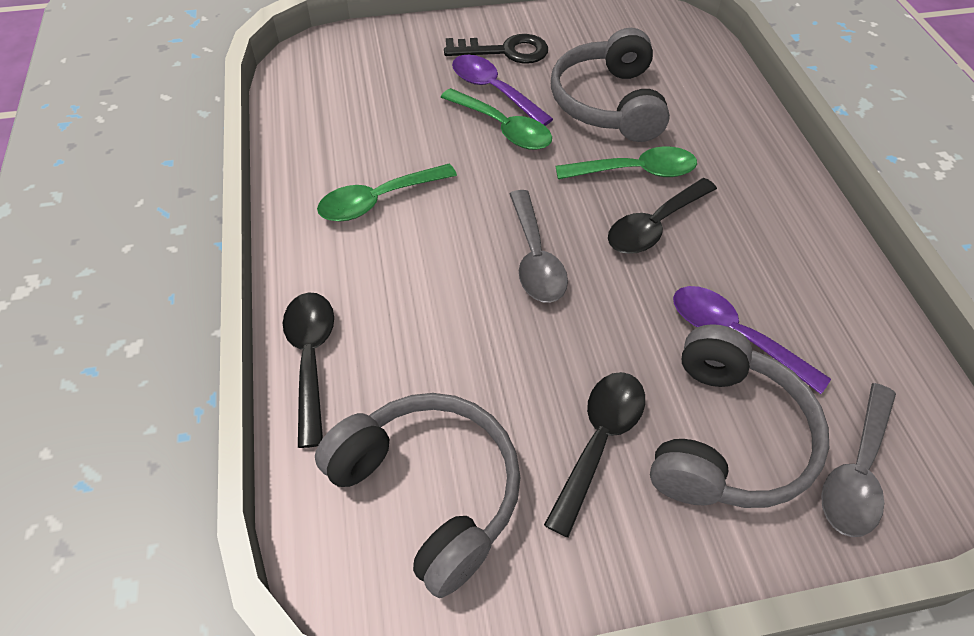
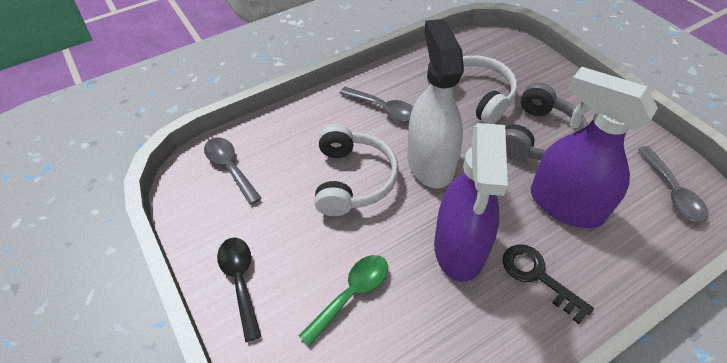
black spoon: 3 -> 1
green spoon: 3 -> 1
grey headphones: 3 -> 1
grey spoon: 2 -> 3
purple spoon: 2 -> 0
purple spray bottle: 0 -> 2
white headphones: 0 -> 2
white spray bottle: 0 -> 1

